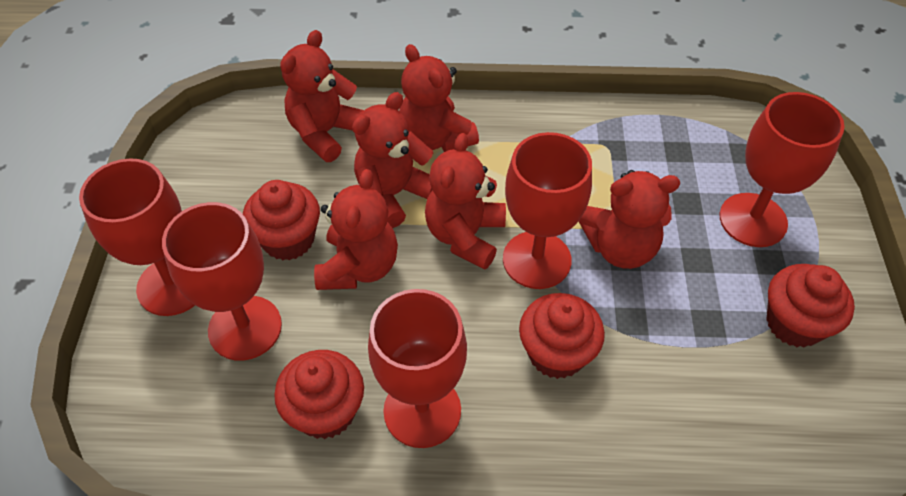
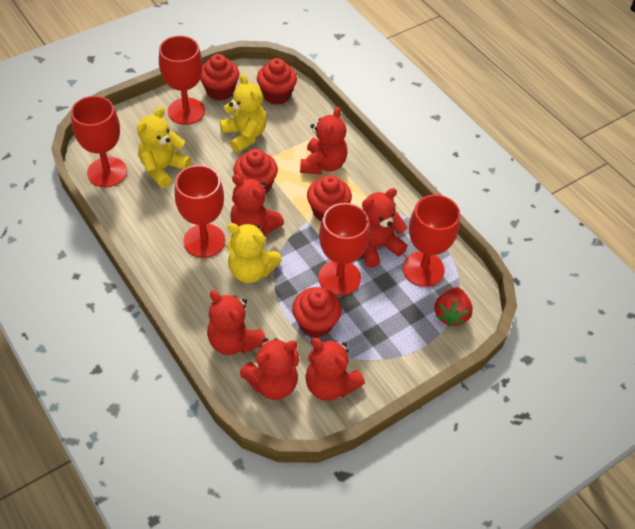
red cupcake: 4 -> 5
red strawberry: 0 -> 1
yellow teddy bear: 0 -> 3

